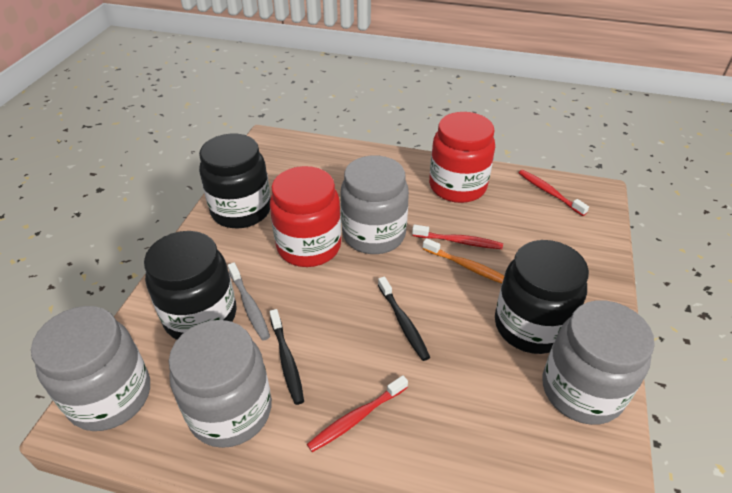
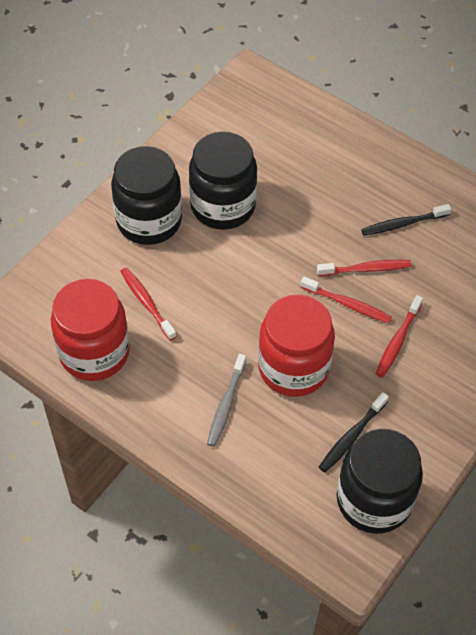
grey jar: 4 -> 0
orange toothbrush: 1 -> 0
red toothbrush: 3 -> 4

